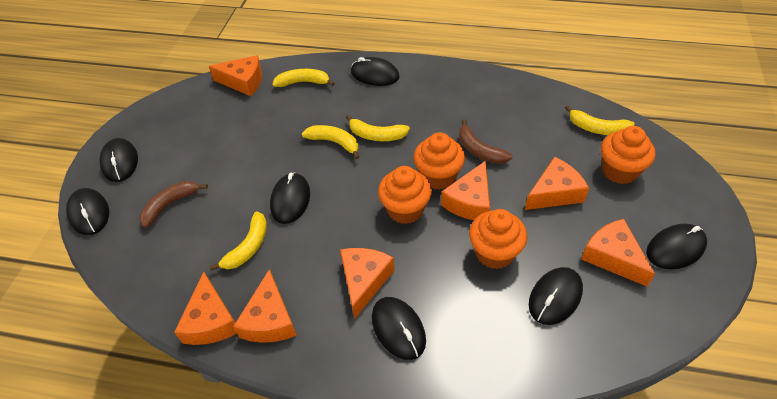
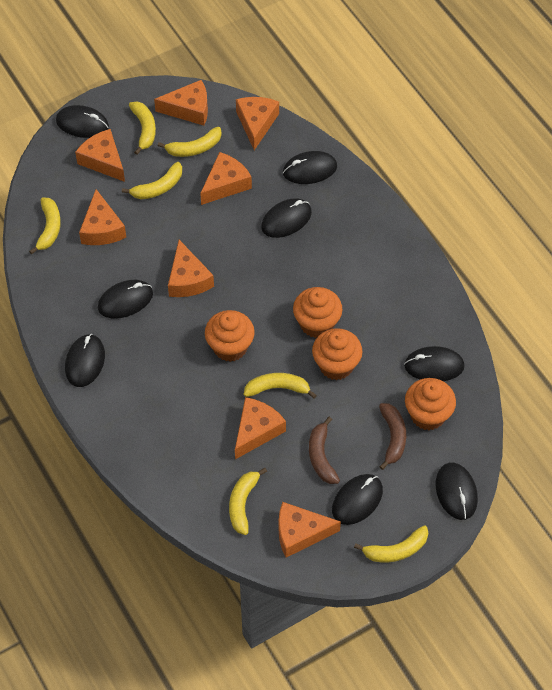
black mouse: 7 -> 8
orange cheese: 7 -> 8
yellow banana: 5 -> 7

